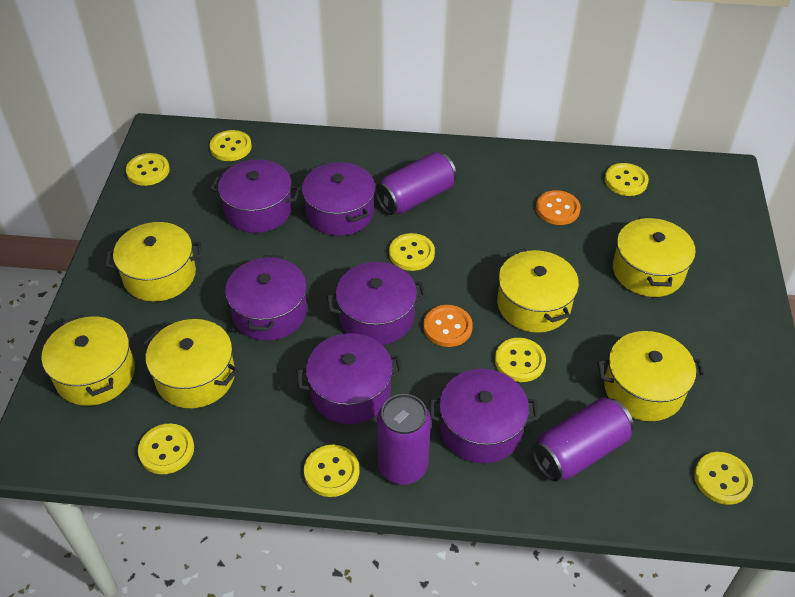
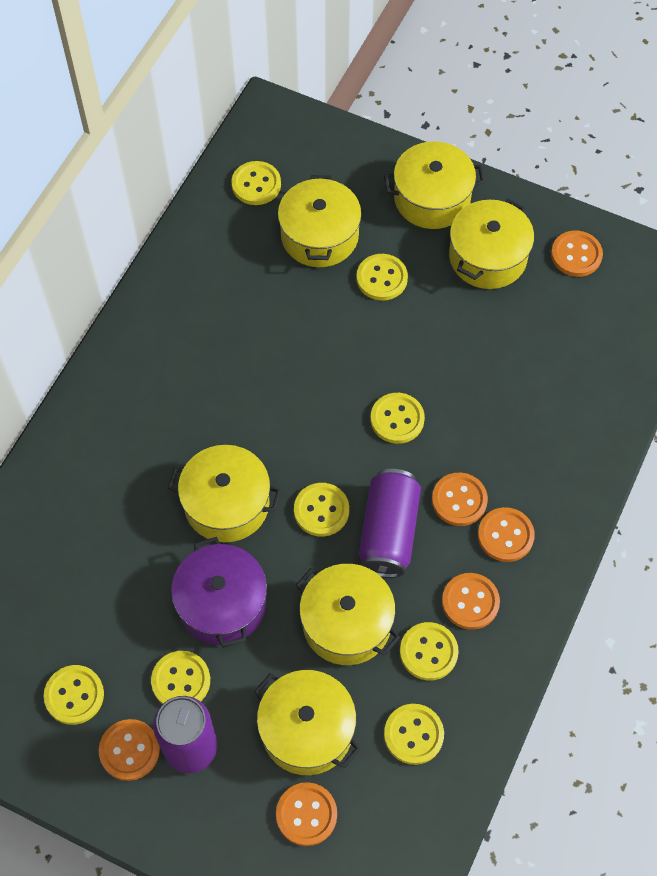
orange button: 2 -> 6
purple can: 3 -> 2
purple pot: 6 -> 1

